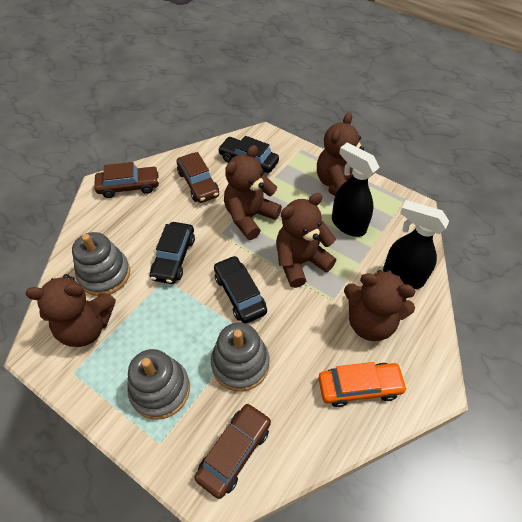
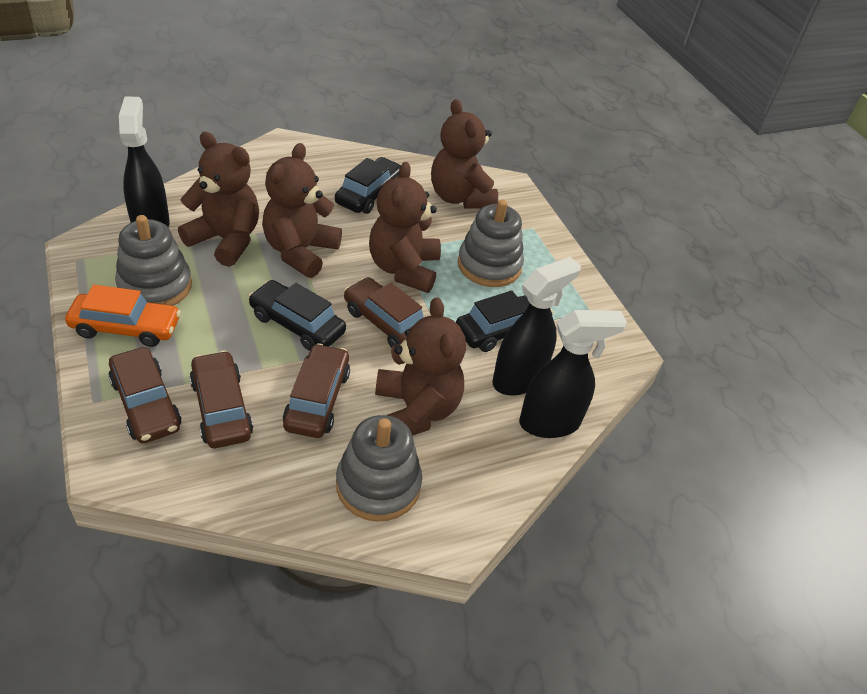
black spray bottle: 2 -> 3
brown car: 3 -> 4

